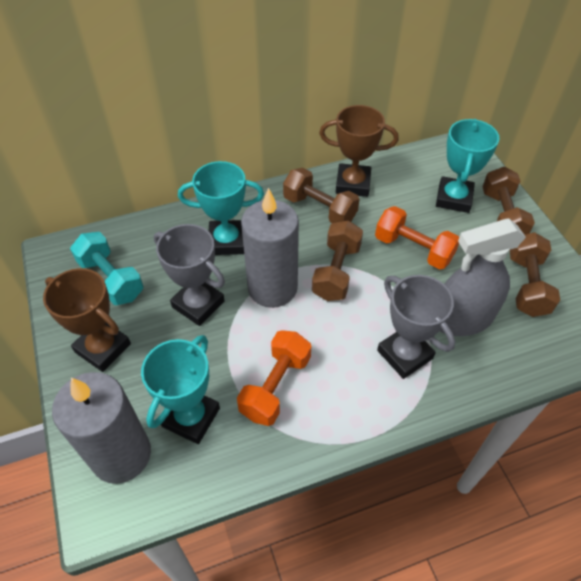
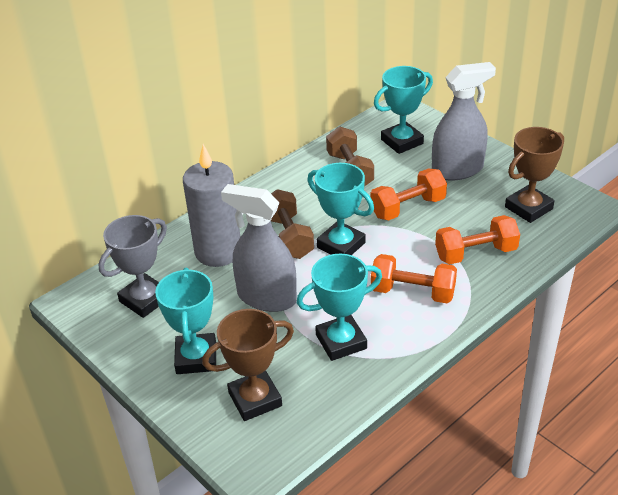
brown dumbbell: 4 -> 2
grey candle: 2 -> 1
grey spray bottle: 1 -> 2
grey trophy: 2 -> 1
orange dumbbell: 2 -> 3
turquoise dumbbell: 1 -> 0
turquoise trophy: 3 -> 4

